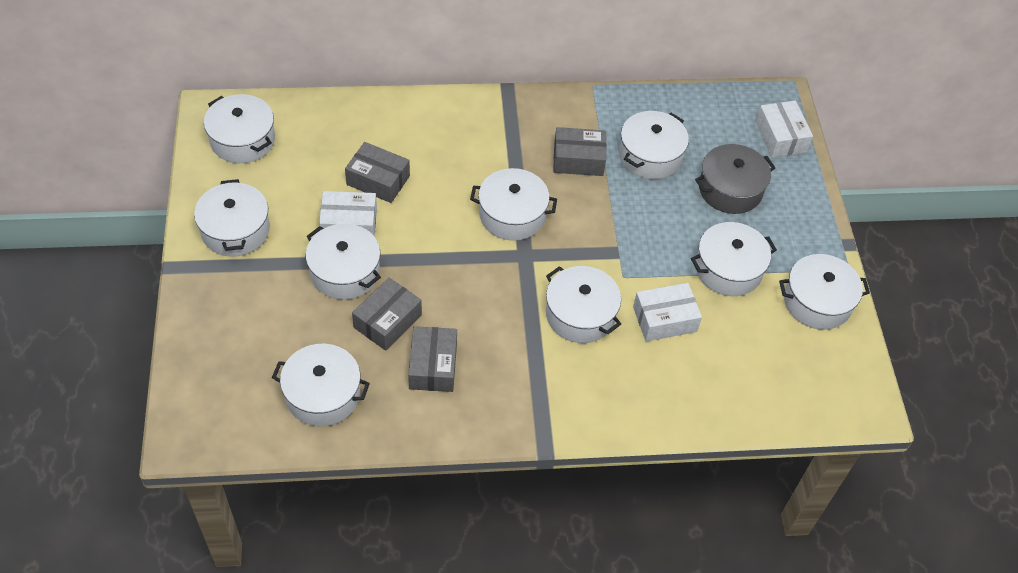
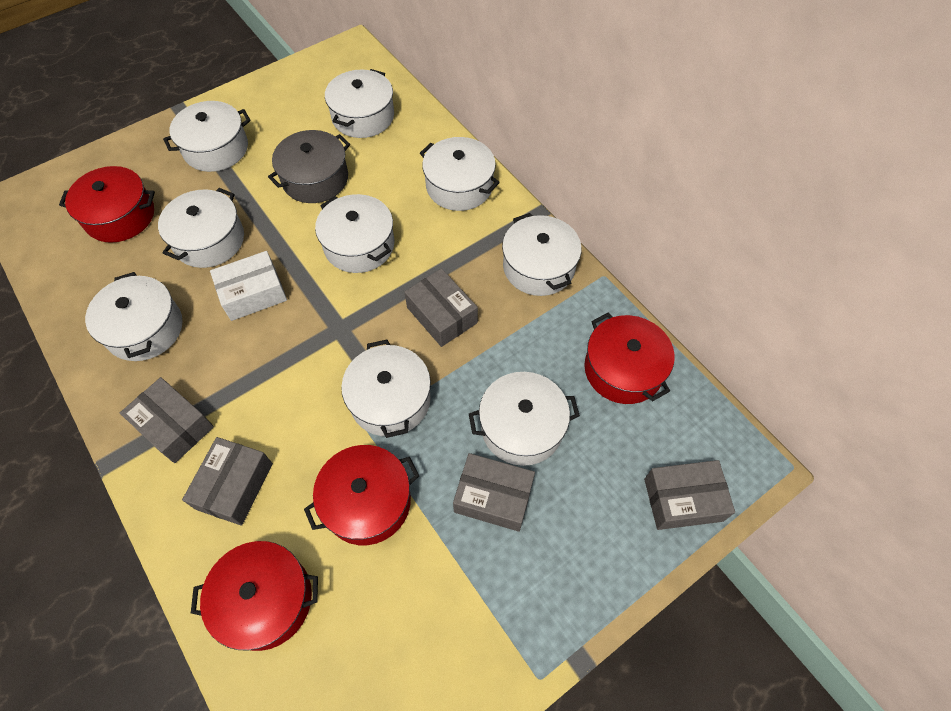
grey box: 4 -> 5
red pot: 0 -> 4
white box: 3 -> 1

